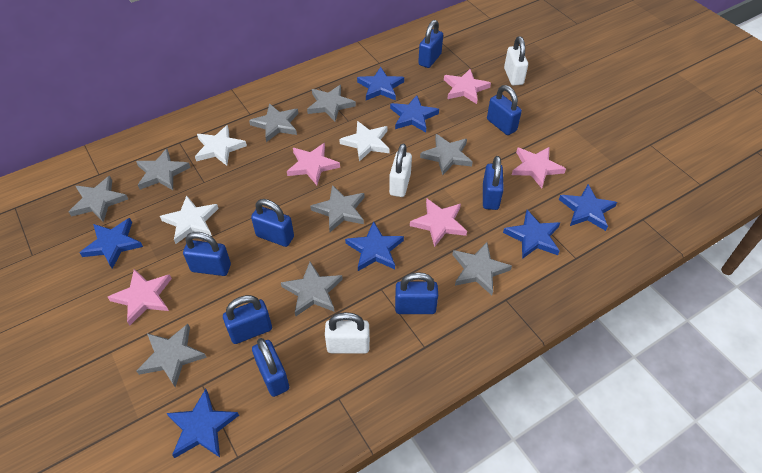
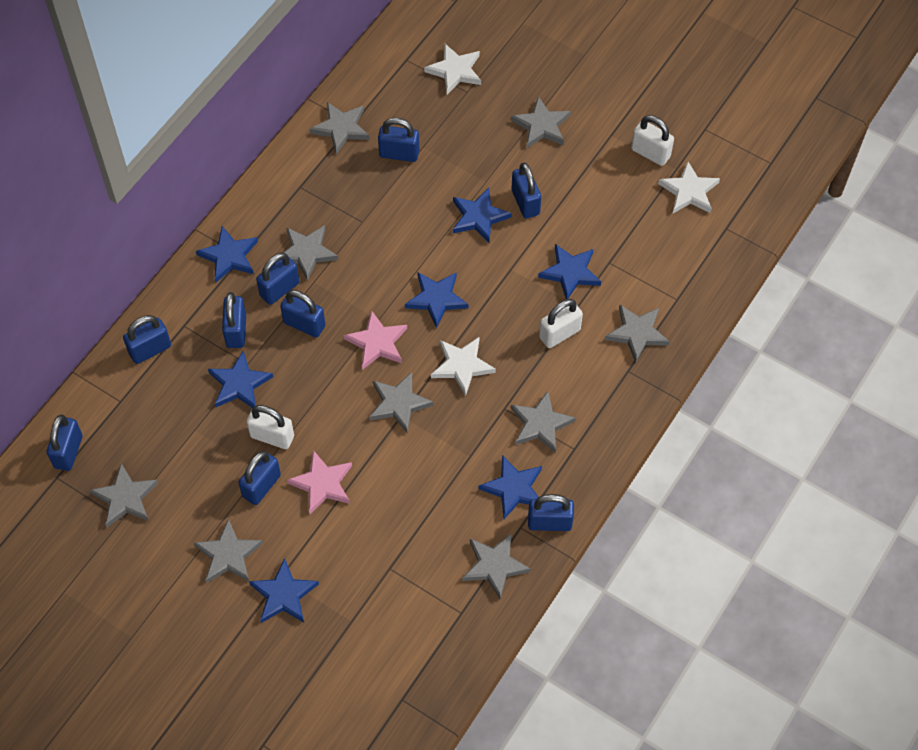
blue padlock: 8 -> 9
pink star: 5 -> 2

